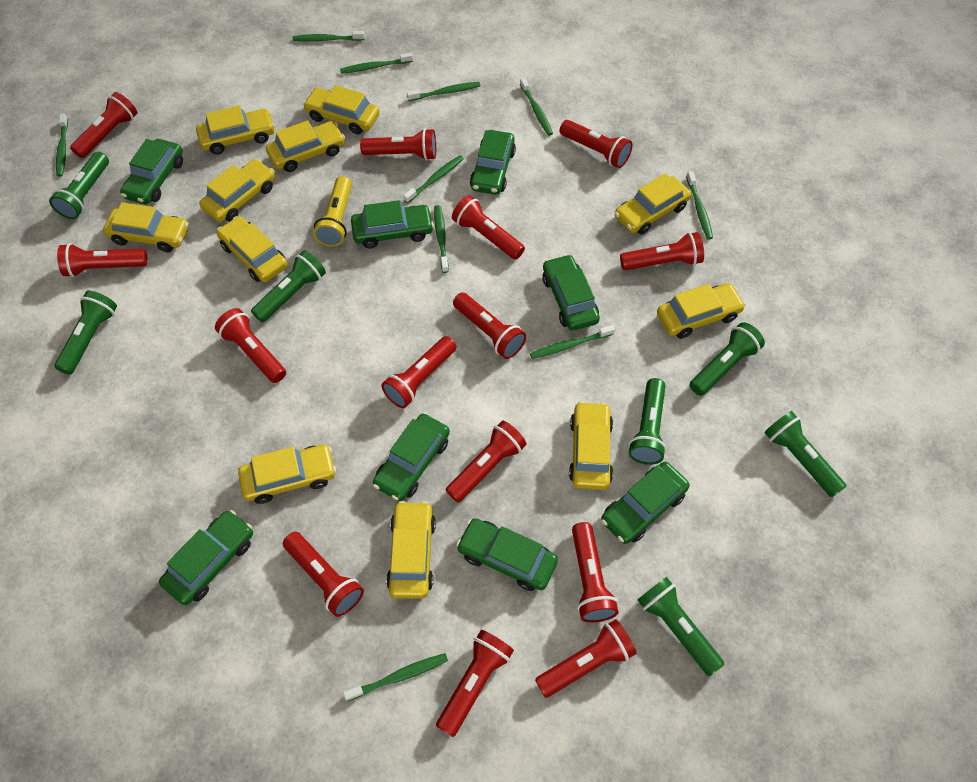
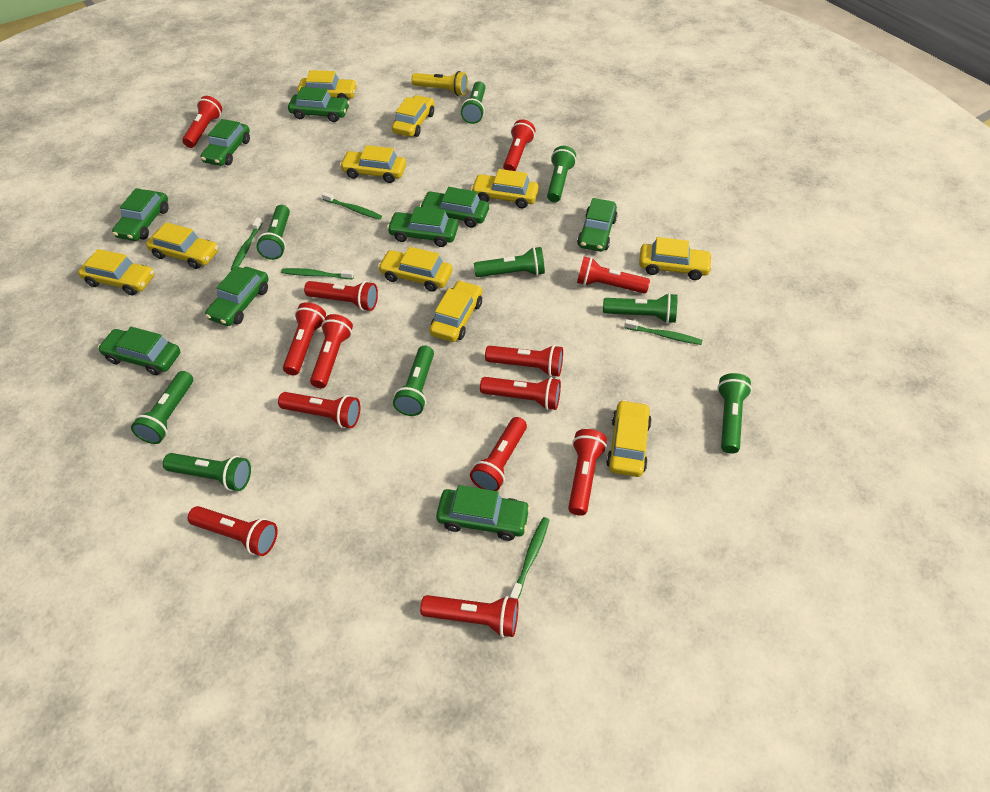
green car: 8 -> 9
green flashlight: 7 -> 9
green toothbrush: 10 -> 5
red flashlight: 14 -> 13
yellow car: 11 -> 10

